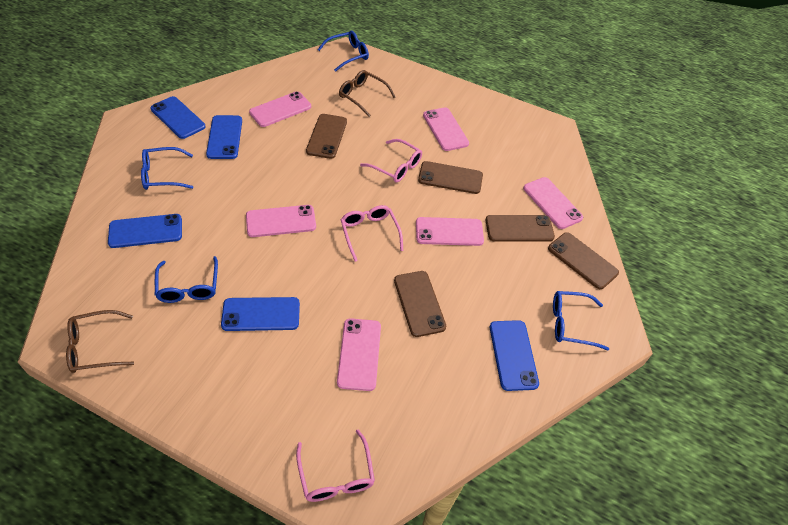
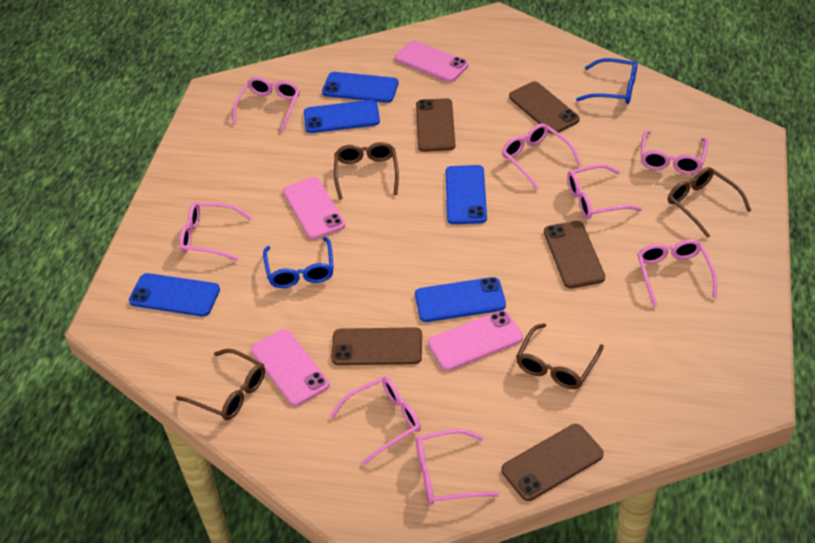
blue glasses: 4 -> 2
brown glasses: 2 -> 4
pink glasses: 3 -> 8
pink phone: 6 -> 4

